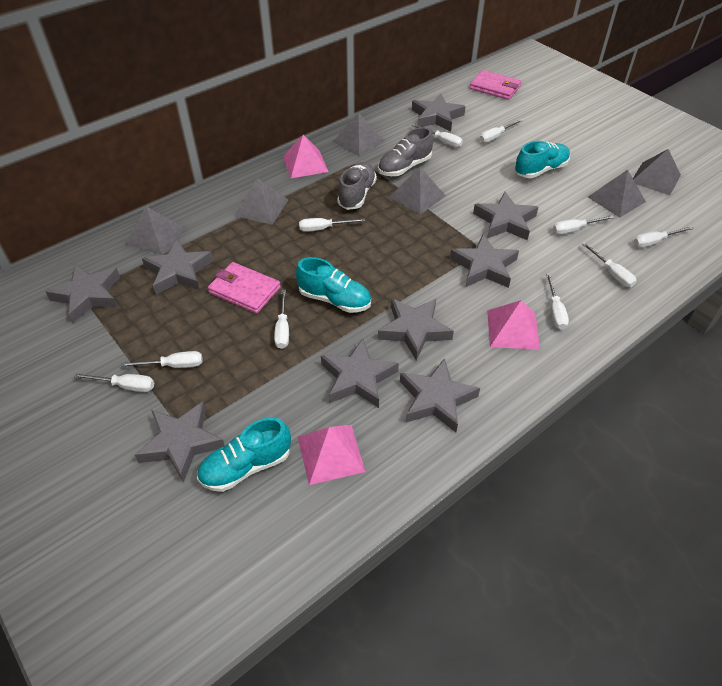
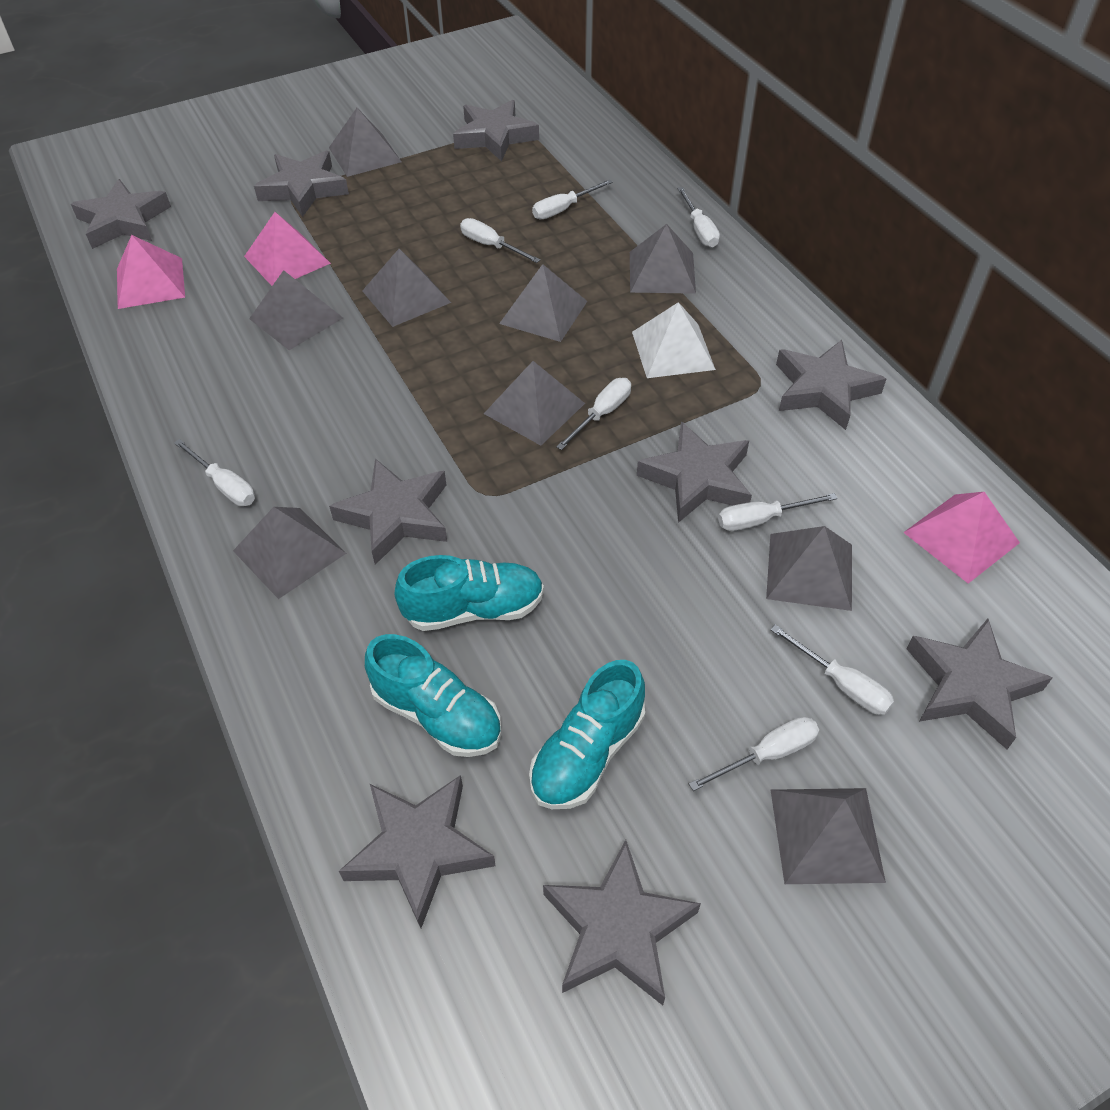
grey pyramid: 6 -> 9
grey shoe: 2 -> 0
pink wallet: 2 -> 0
white pyramid: 0 -> 1
white screwdriver: 10 -> 8

